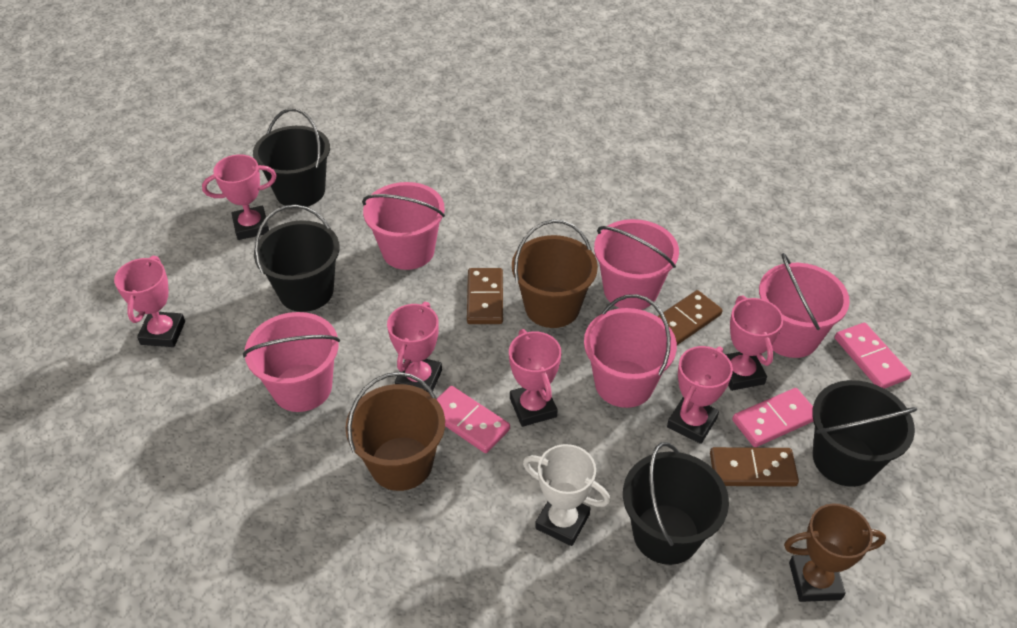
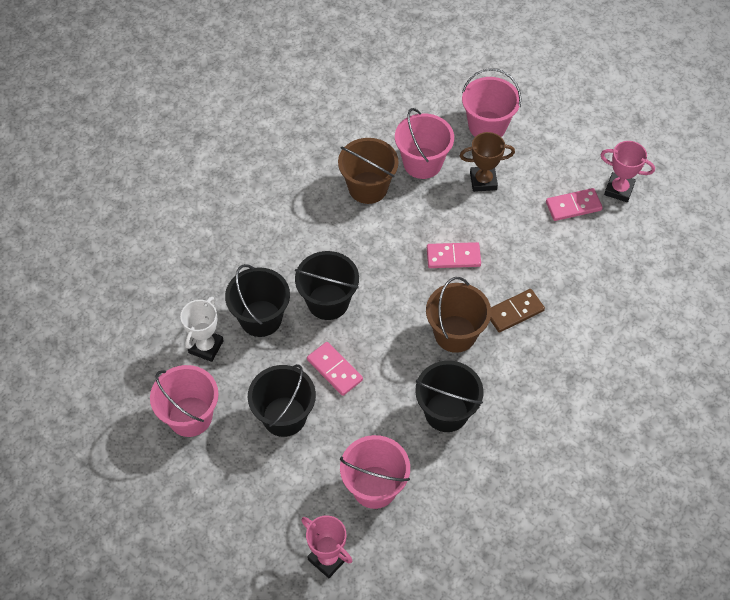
brown domino: 3 -> 1
pink bucket: 5 -> 4
pink trophy: 6 -> 2

